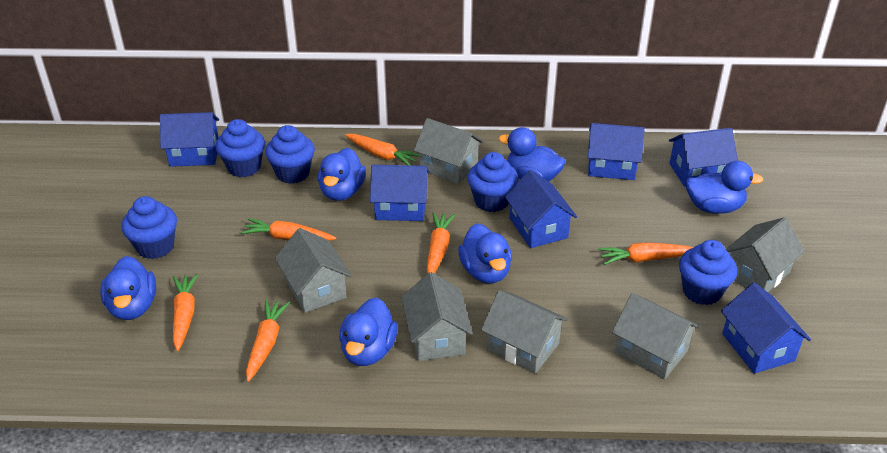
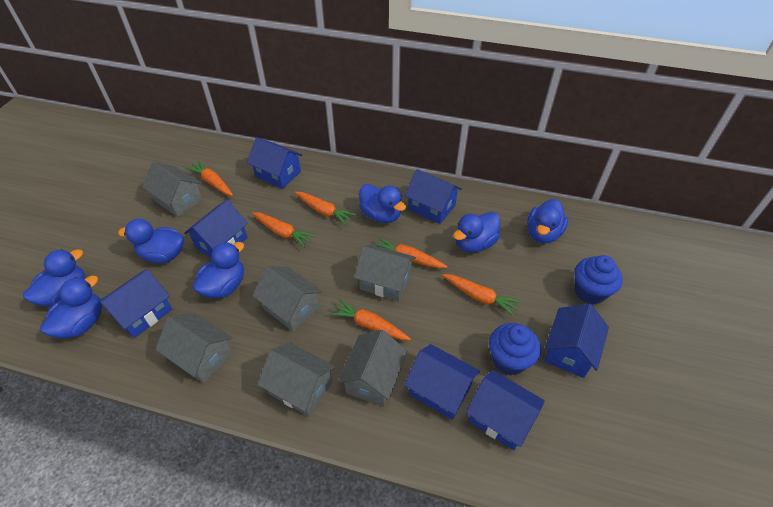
blue cupcake: 5 -> 2
blue duck: 6 -> 7
blue house: 6 -> 7

